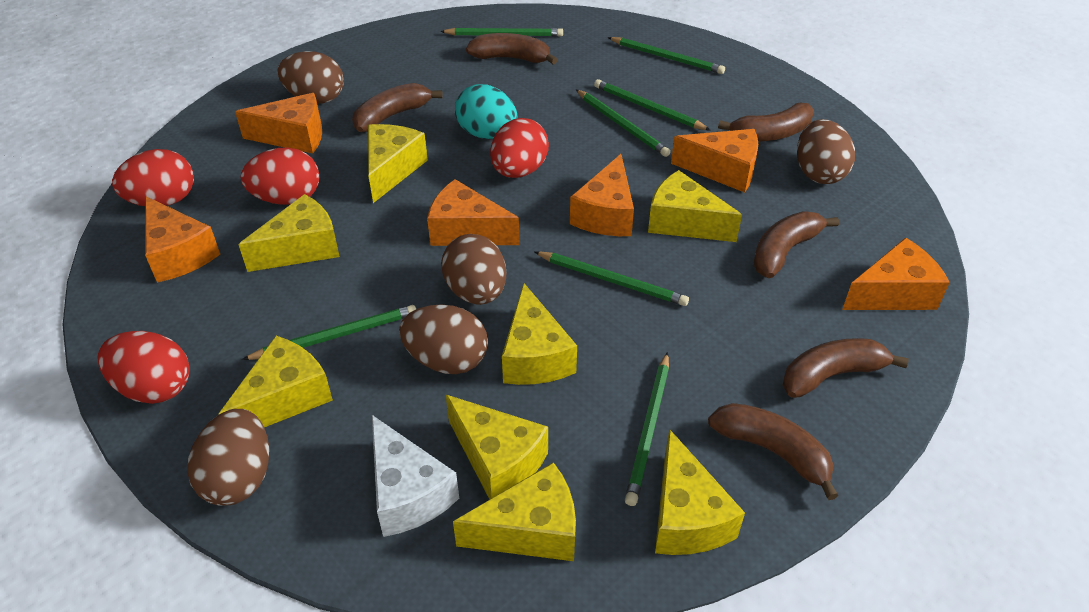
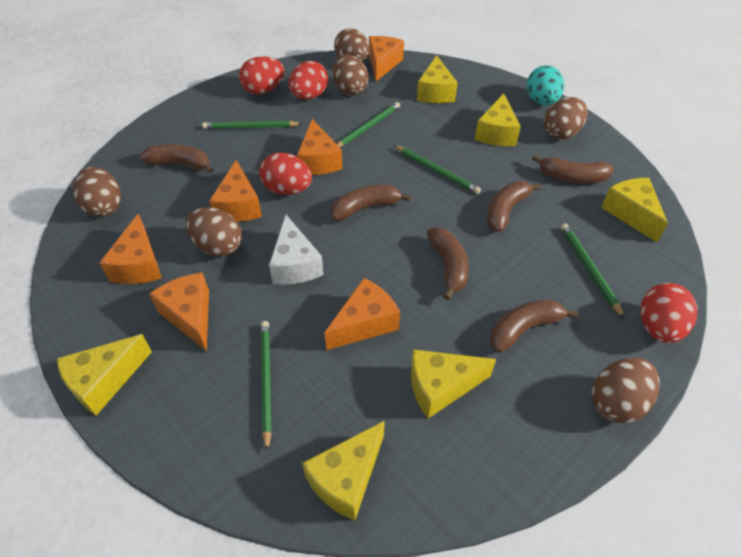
brown egg: 5 -> 6
green pencil: 7 -> 5
yellow cheese: 8 -> 6

